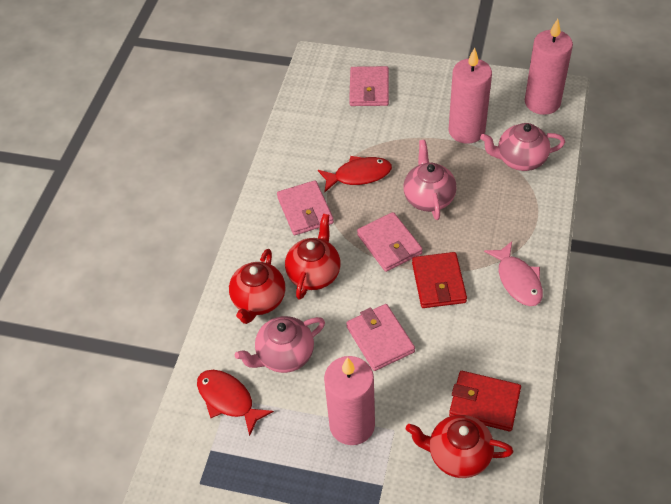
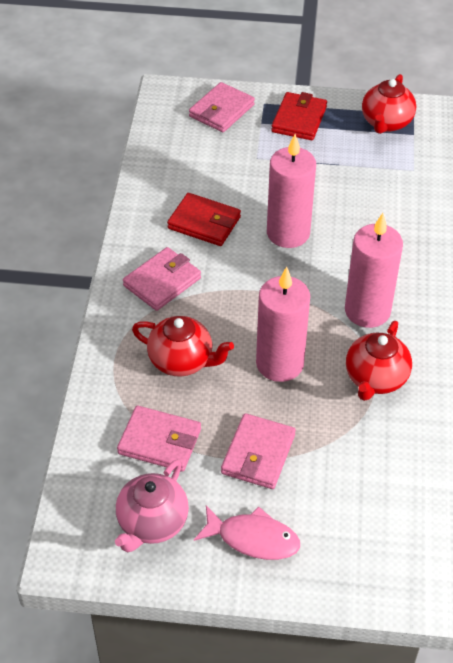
pink teapot: 3 -> 1
red fish: 2 -> 0

